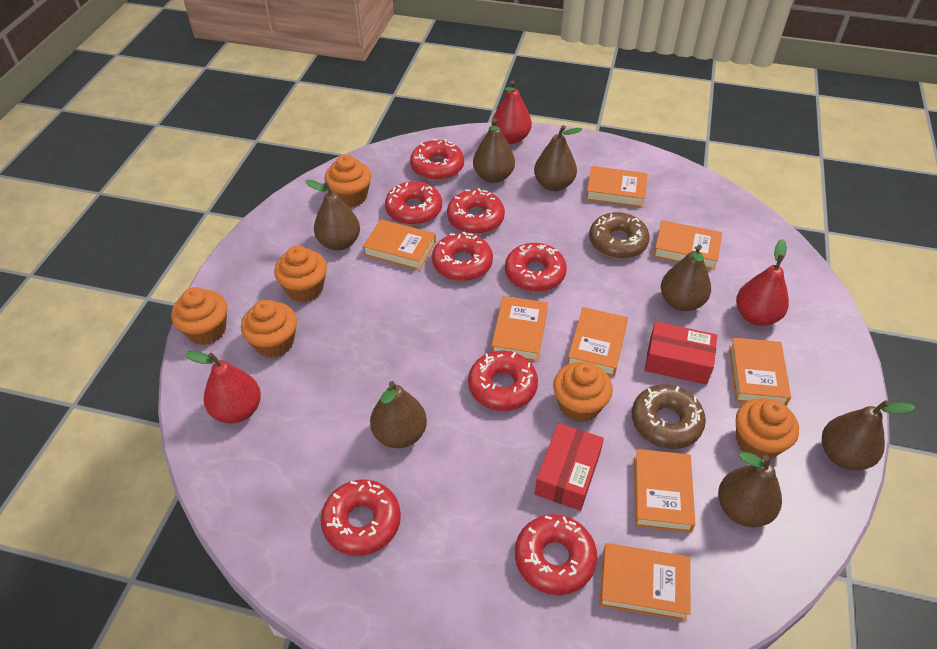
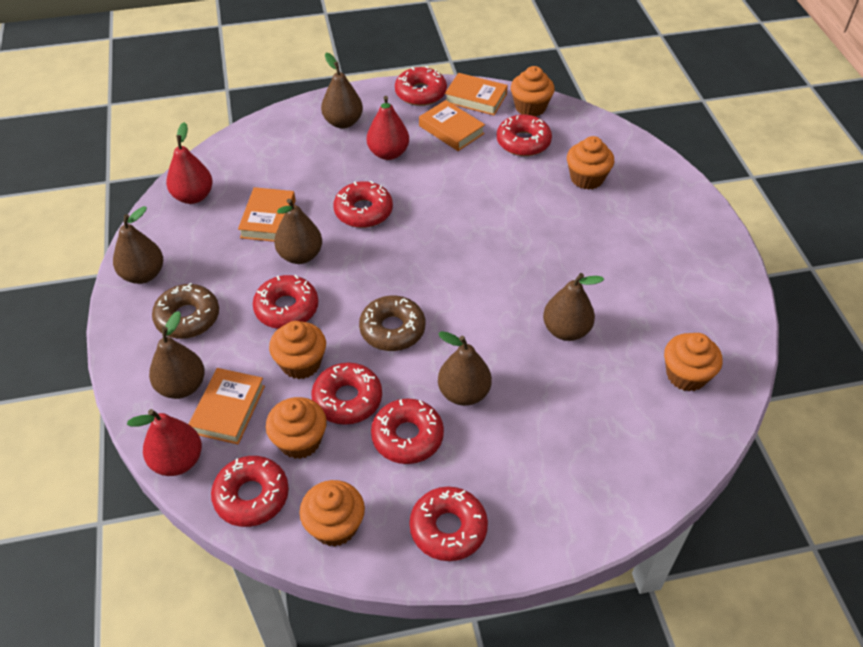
brown pear: 7 -> 6
orange book: 8 -> 4
red box: 2 -> 0

